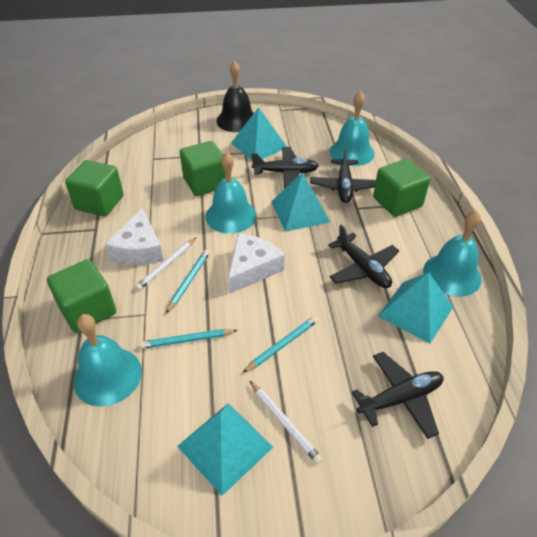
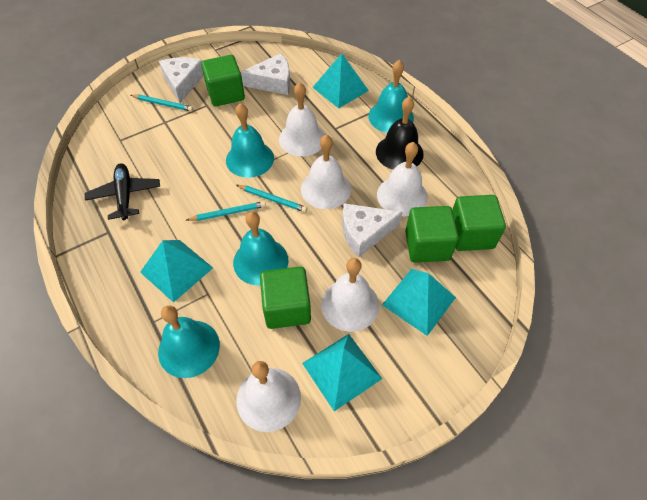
black plane: 4 -> 1
white bell: 0 -> 5
white cheese: 2 -> 3
white pencil: 2 -> 0

